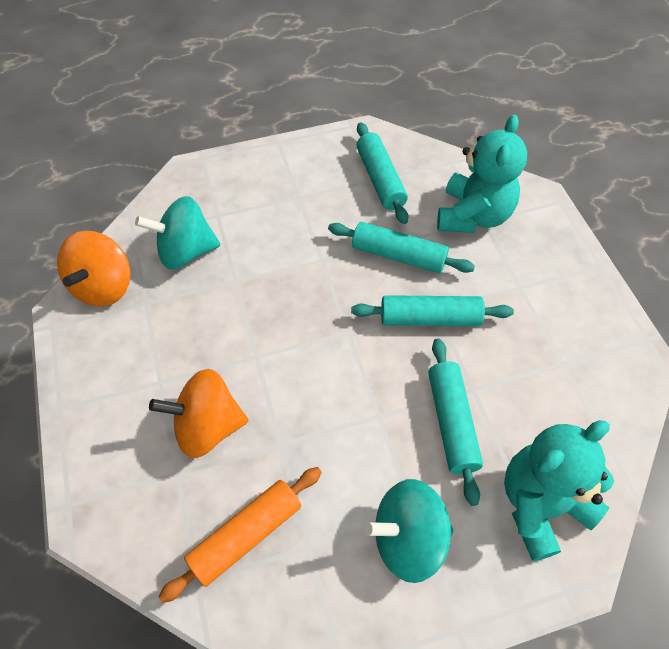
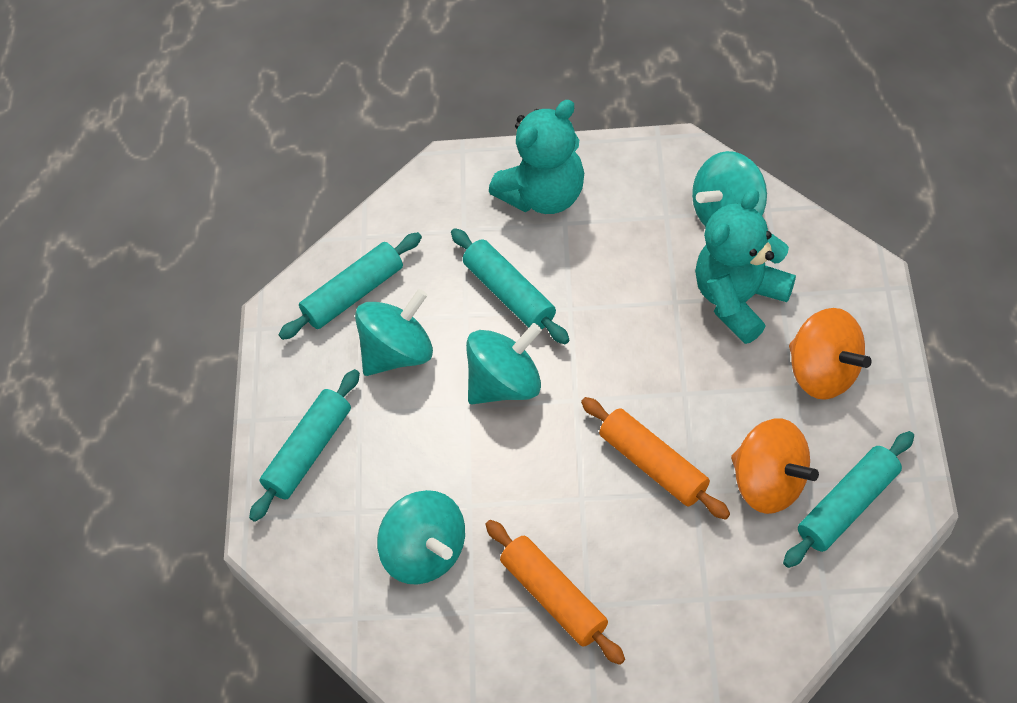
orange rolling pin: 1 -> 2
turquoise spinning top: 2 -> 4

